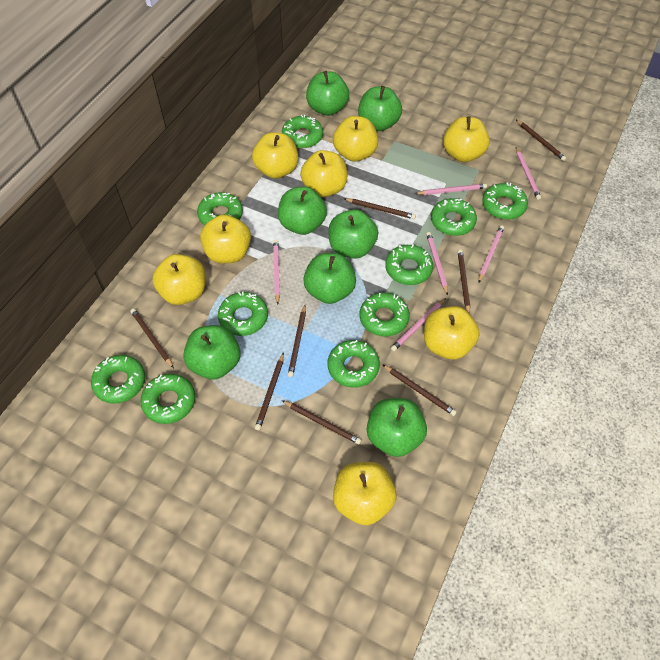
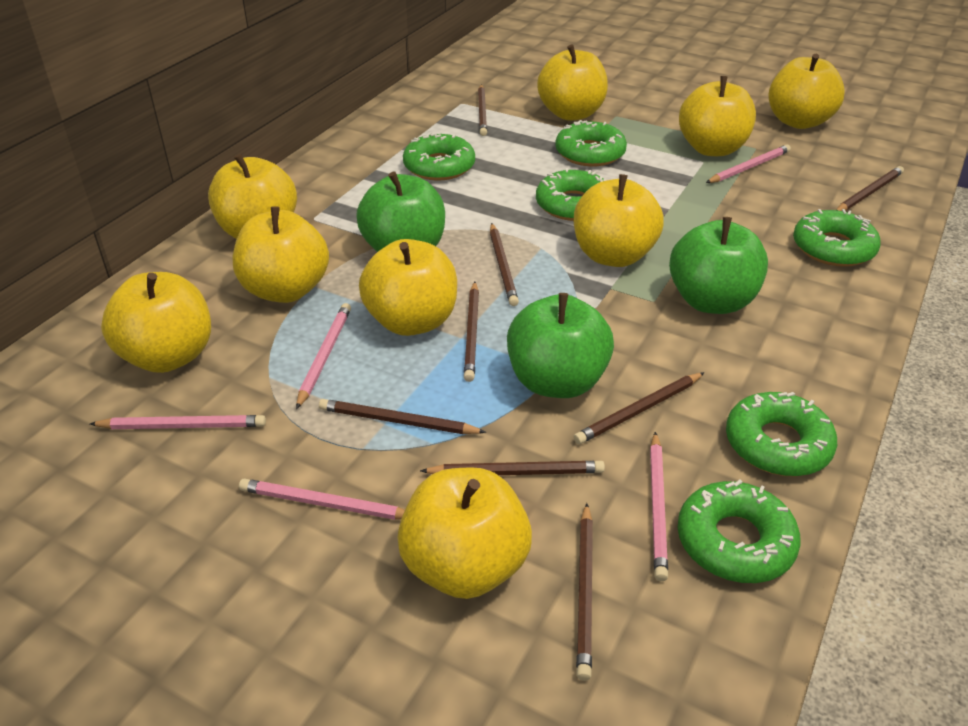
green apple: 7 -> 3
green donut: 10 -> 6
pink pencil: 6 -> 5
yellow apple: 8 -> 9

